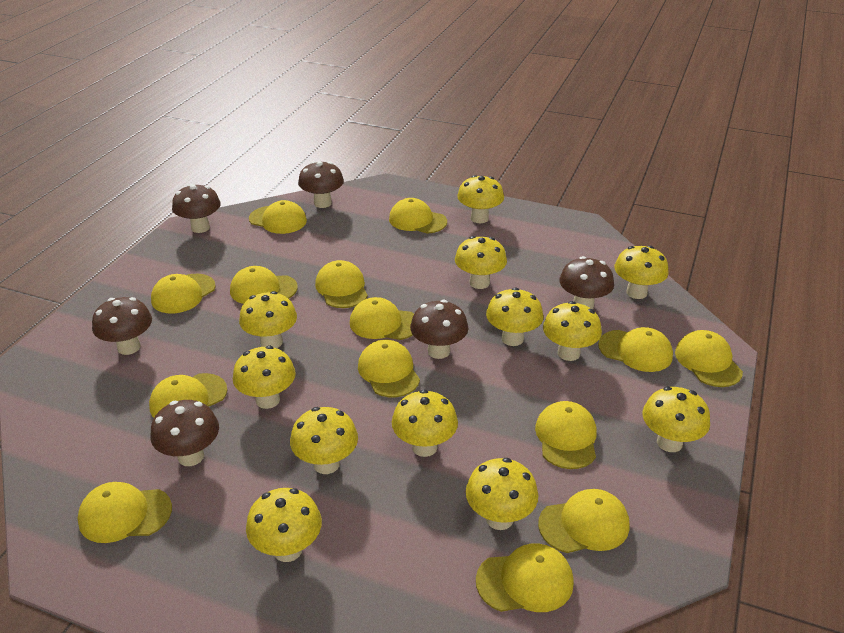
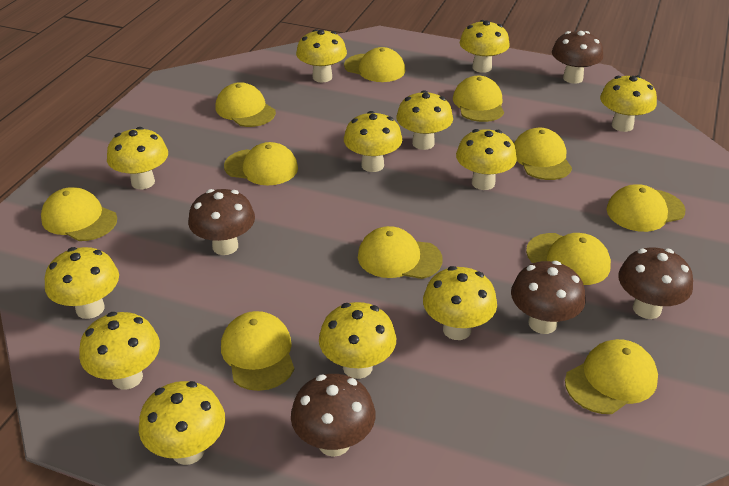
brown mushroom: 6 -> 5
yellow cap: 14 -> 11

